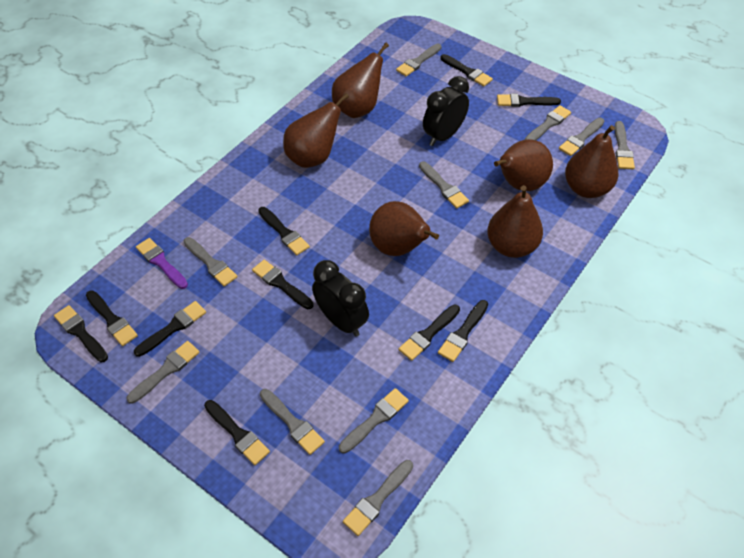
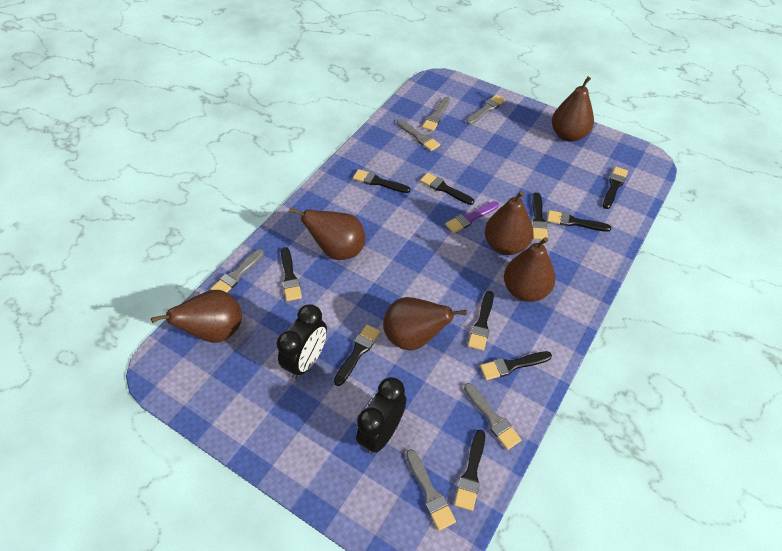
grey brush: 10 -> 6

